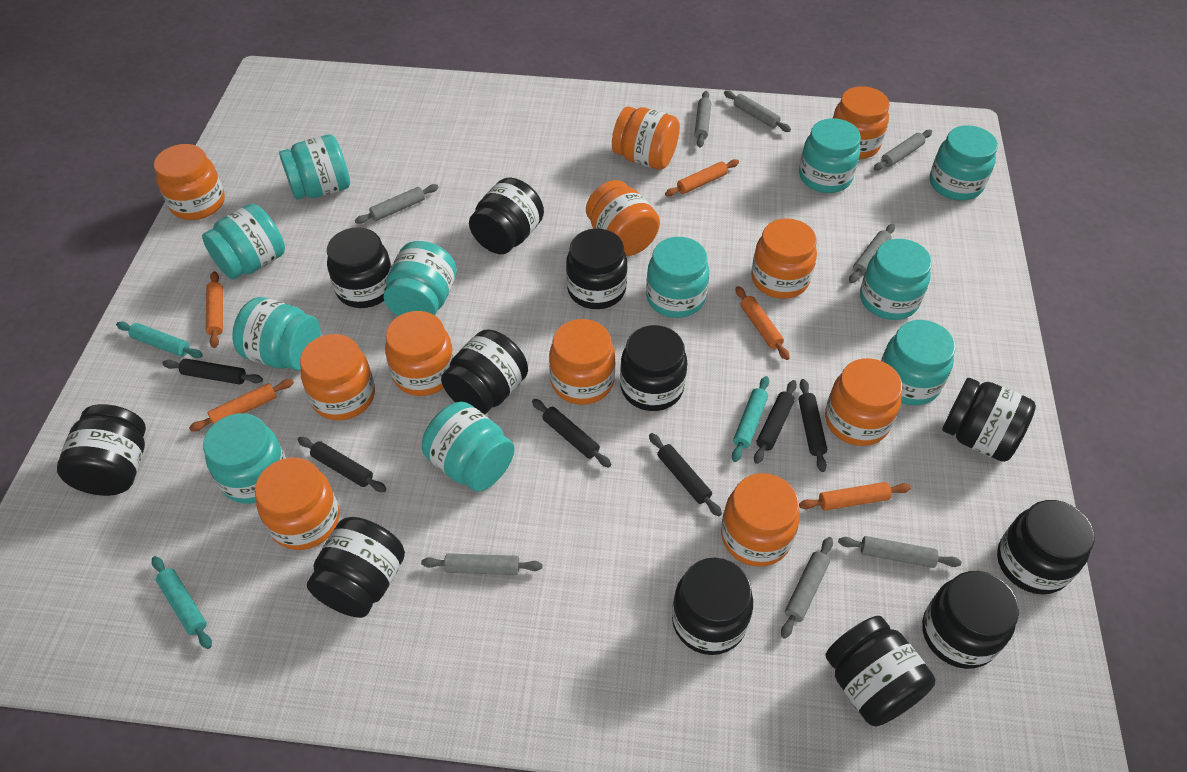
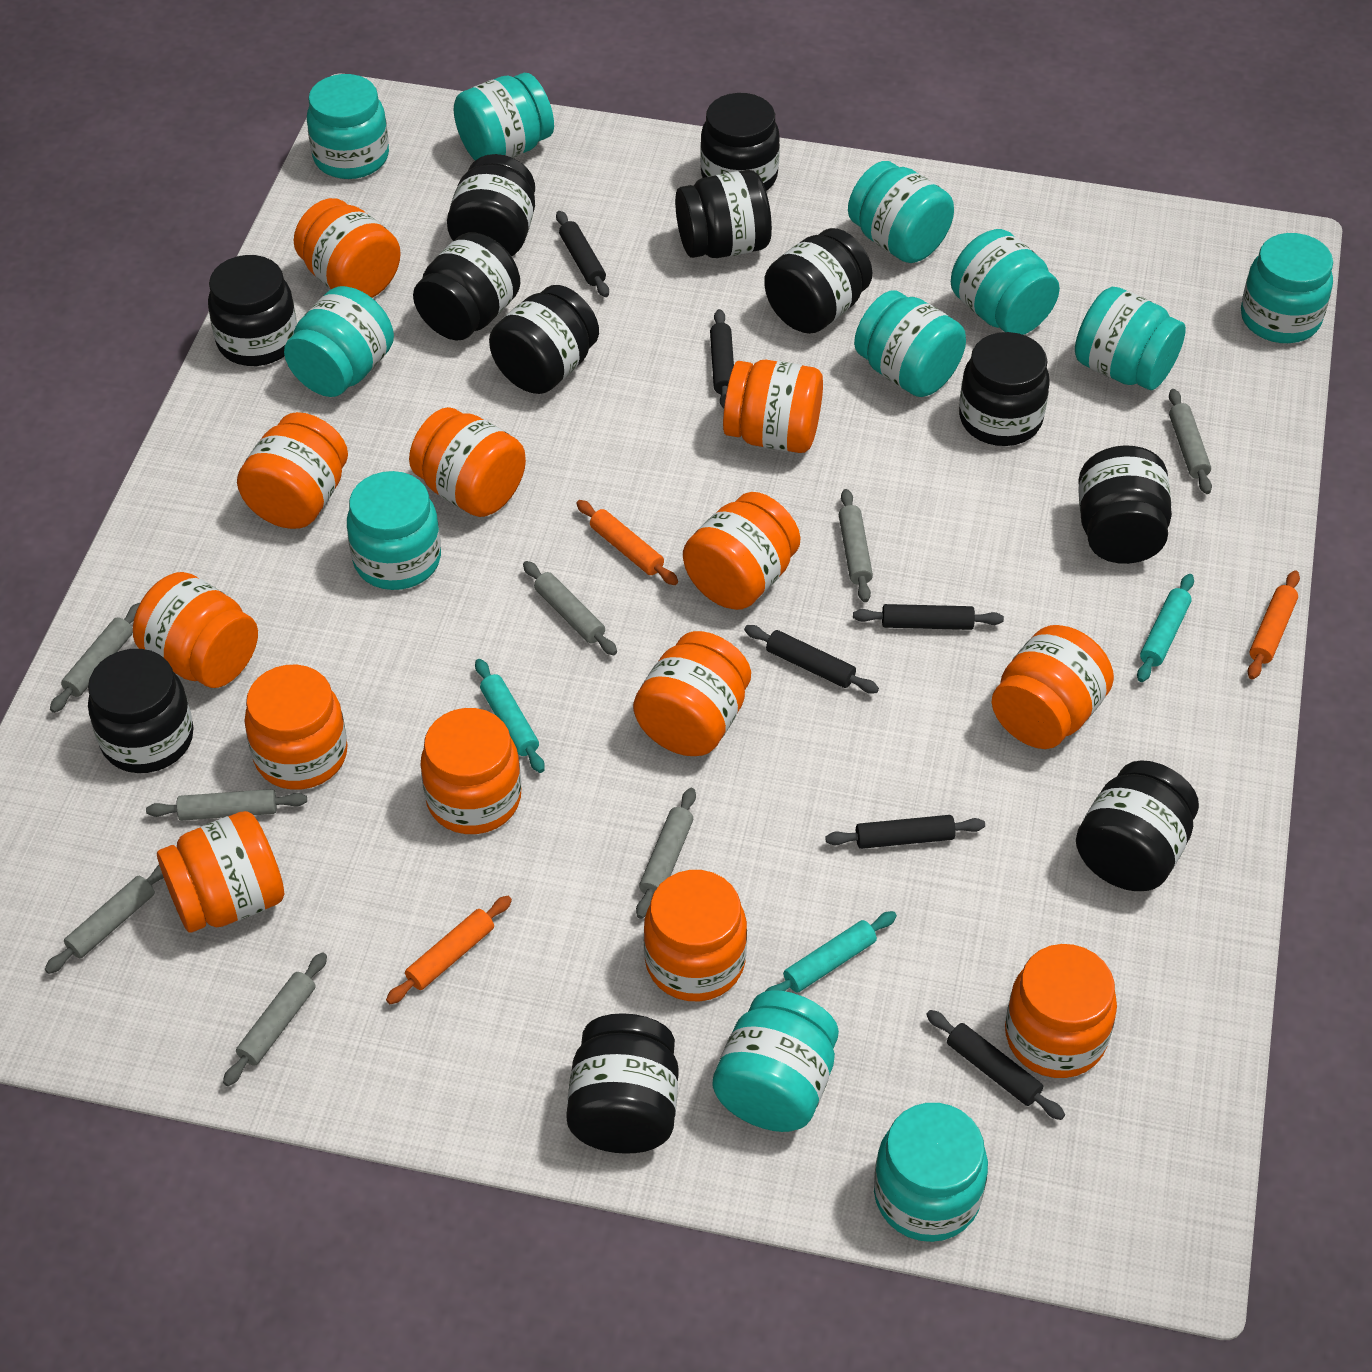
orange jar: 11 -> 13
orange rolling pin: 5 -> 3

